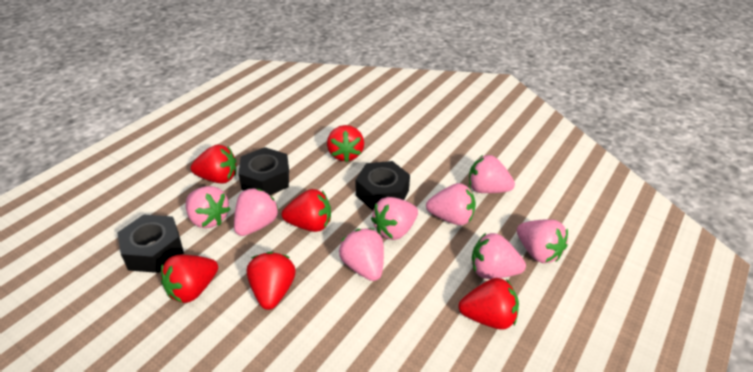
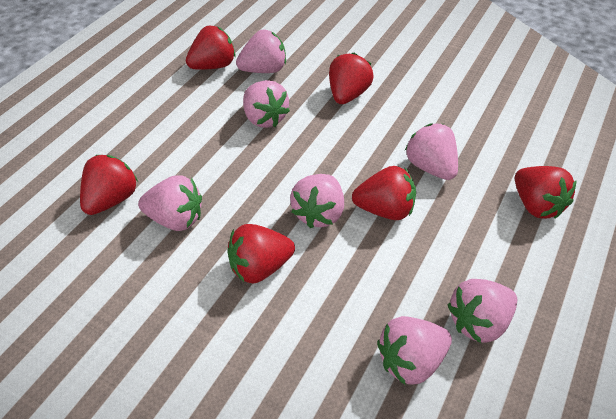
black nut: 3 -> 0
pink strawberry: 8 -> 7

